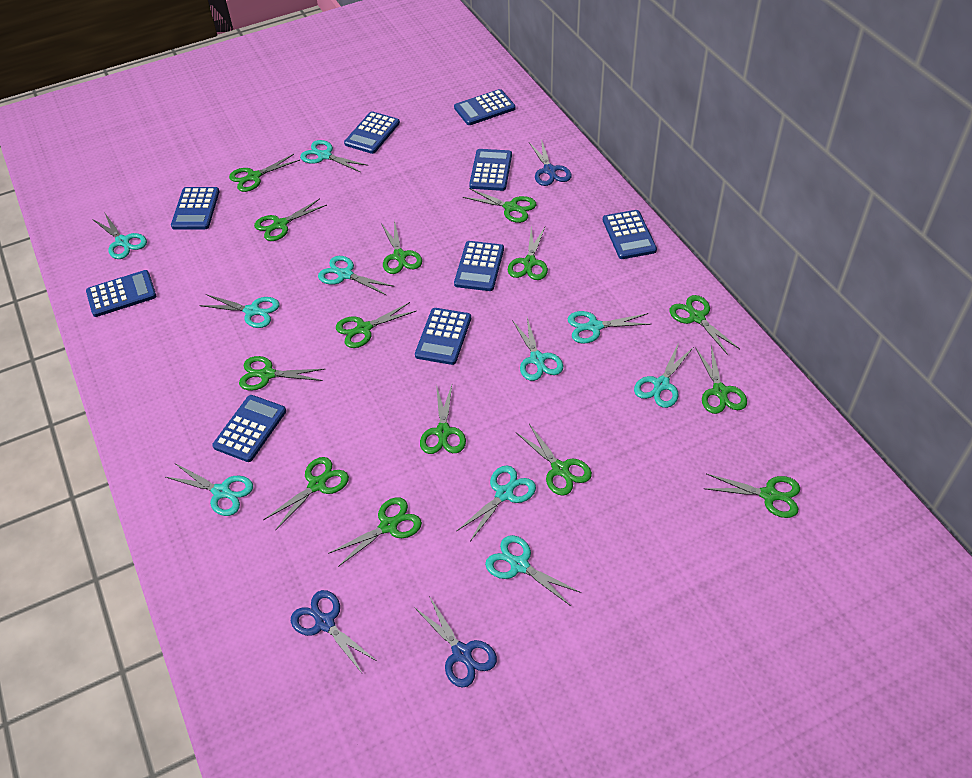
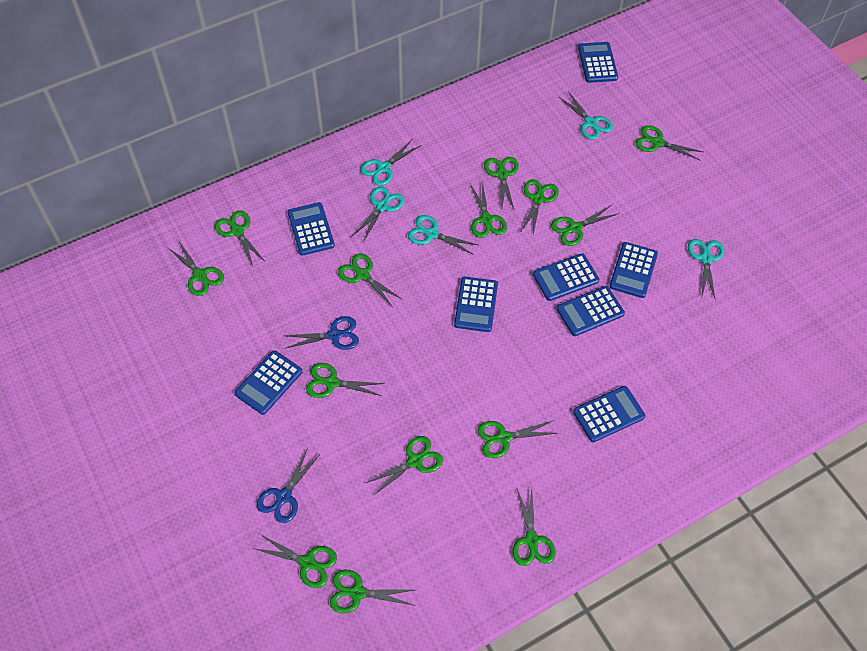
blue calculator: 9 -> 8
blue scissors: 3 -> 2
turquoise scissors: 10 -> 5

